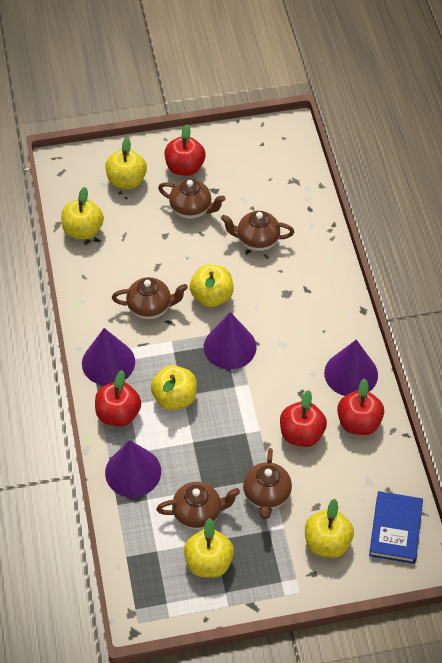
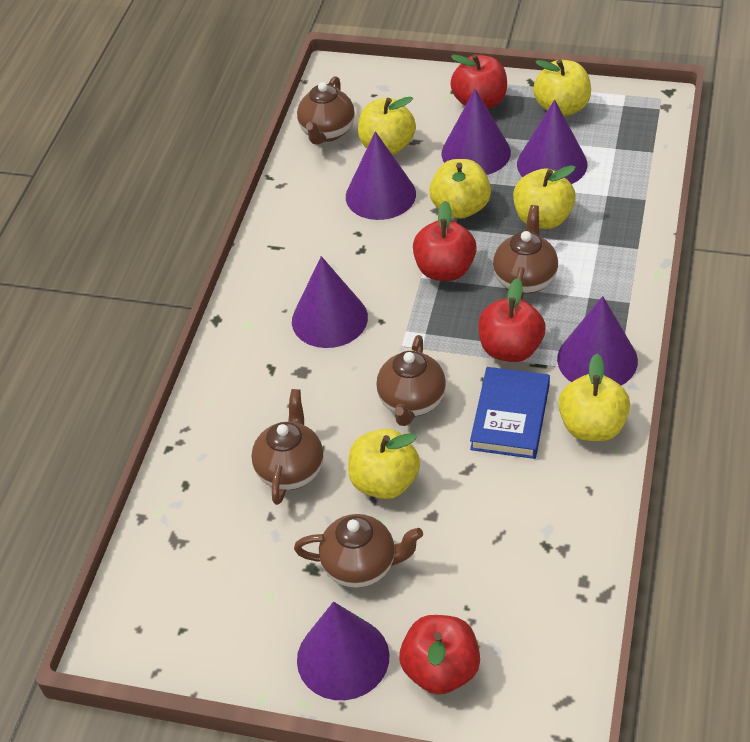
purple cone: 4 -> 6

